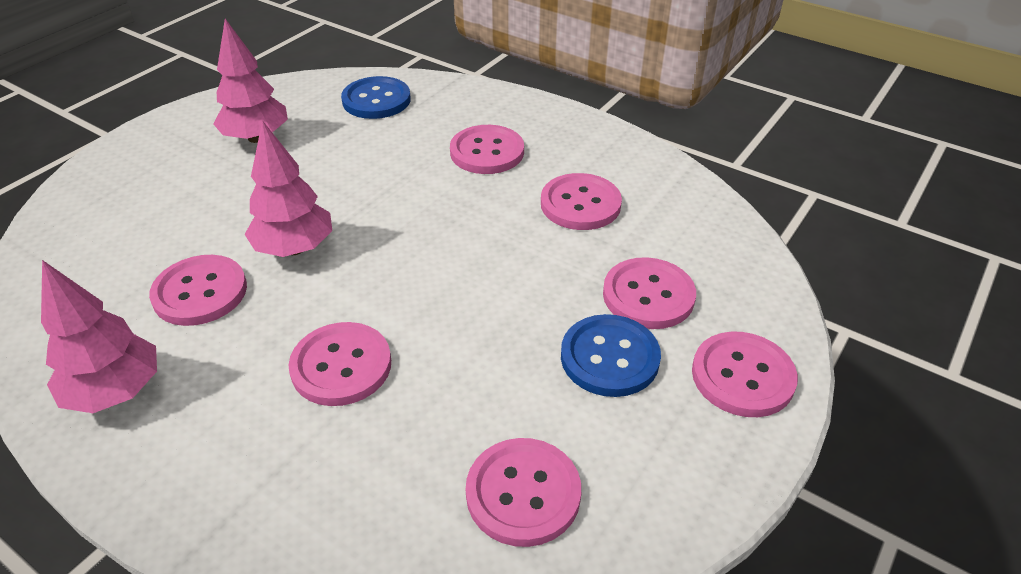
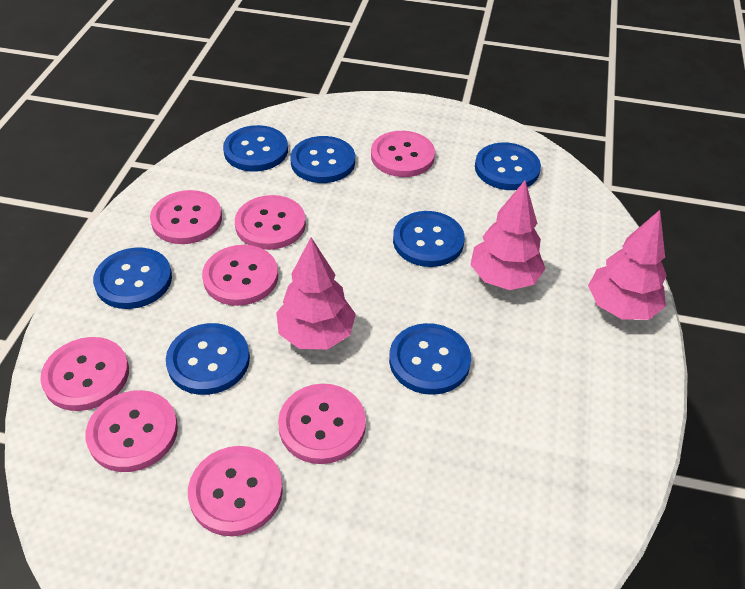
blue button: 2 -> 7
pink button: 7 -> 8

